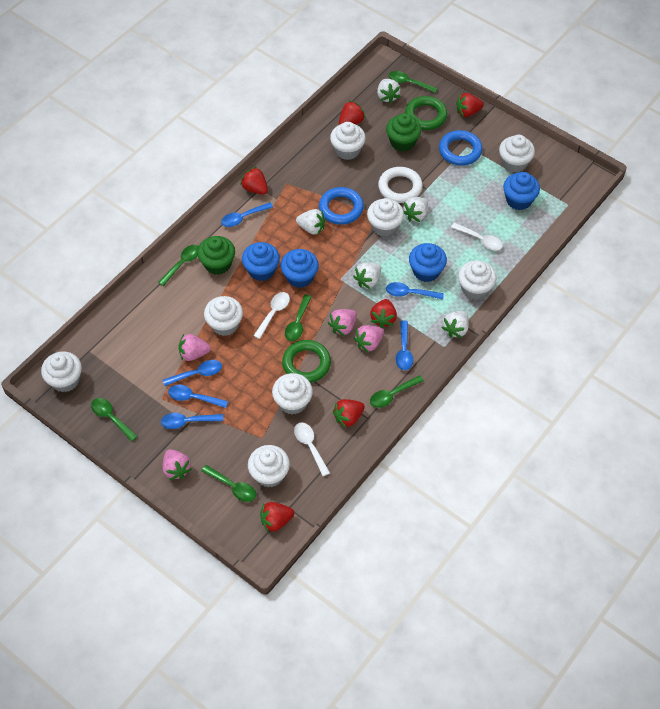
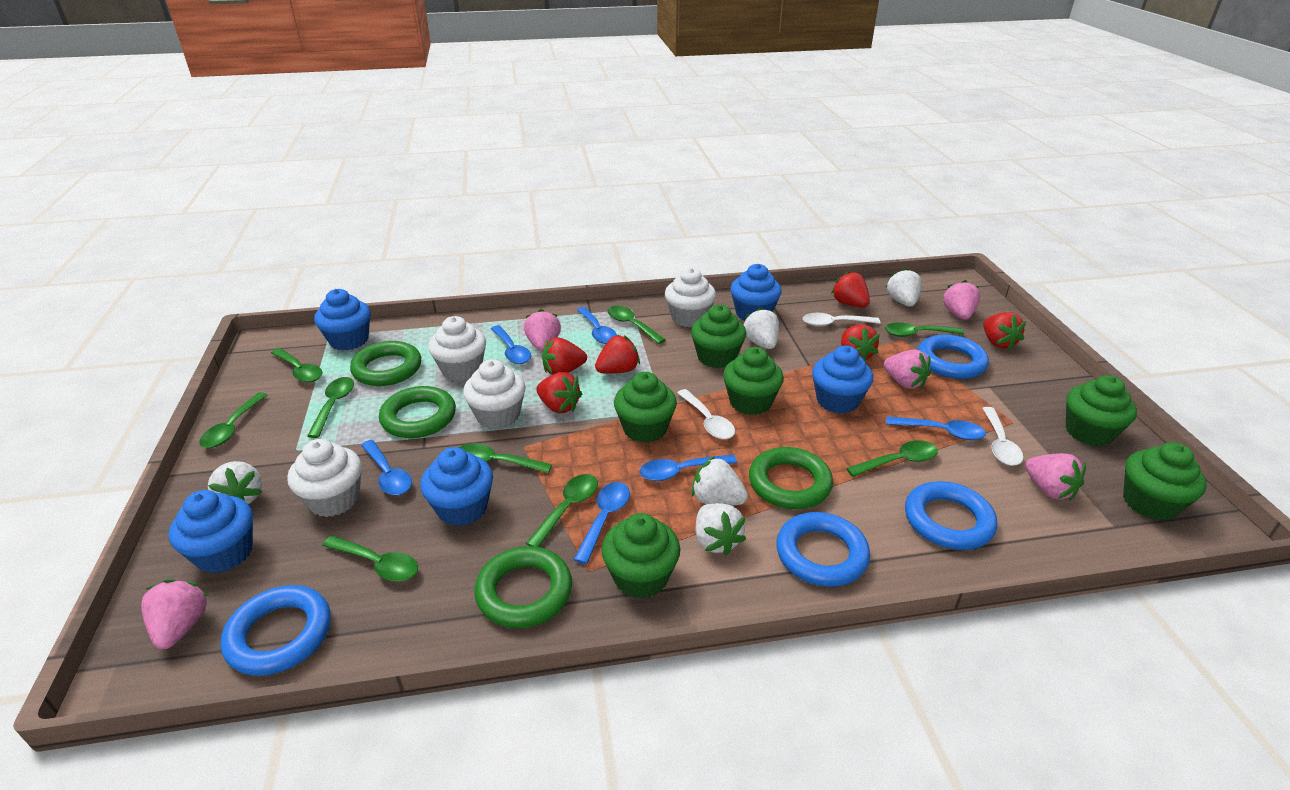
blue cupcake: 4 -> 5
blue ring: 2 -> 4
green cupcake: 2 -> 6
green ring: 2 -> 4
green spoon: 6 -> 9
pink strawberry: 4 -> 5
white cupcake: 8 -> 4
white ring: 1 -> 0

